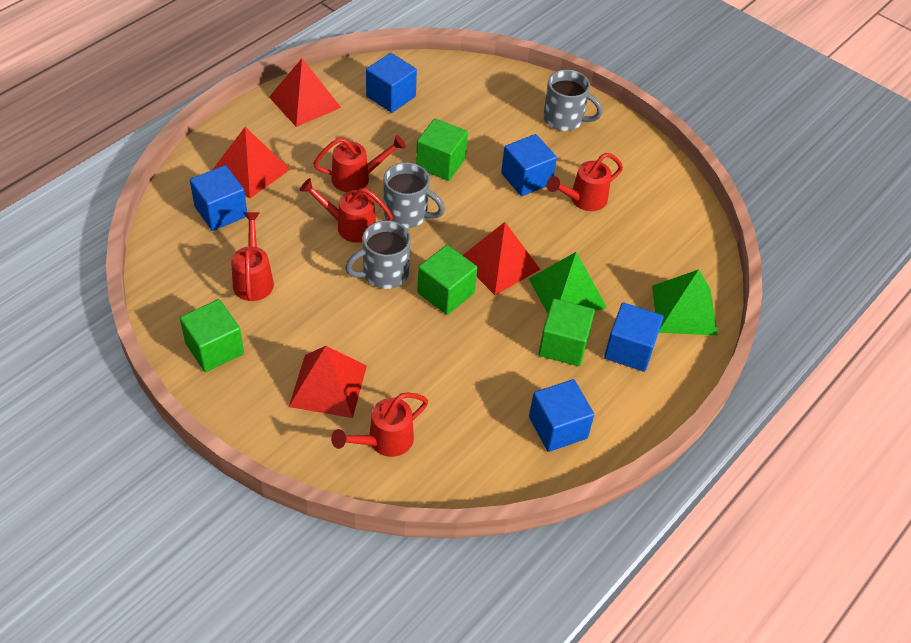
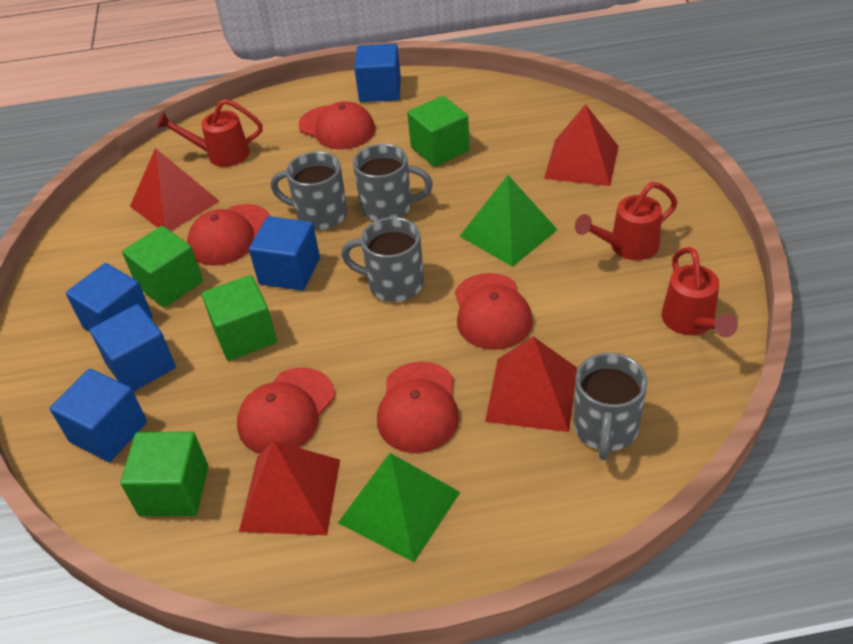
grey mug: 3 -> 4
red cap: 0 -> 5
red watering can: 5 -> 3

